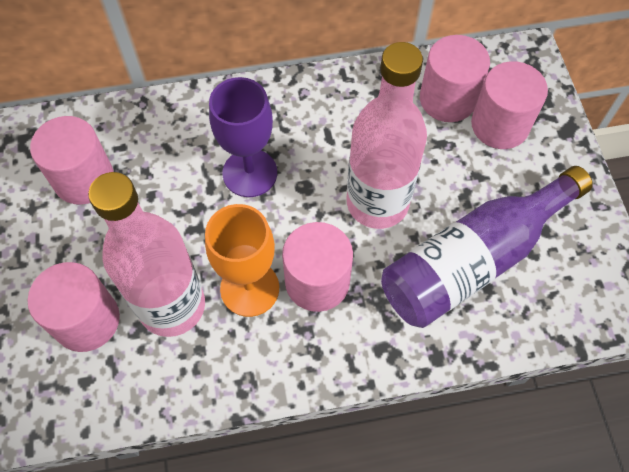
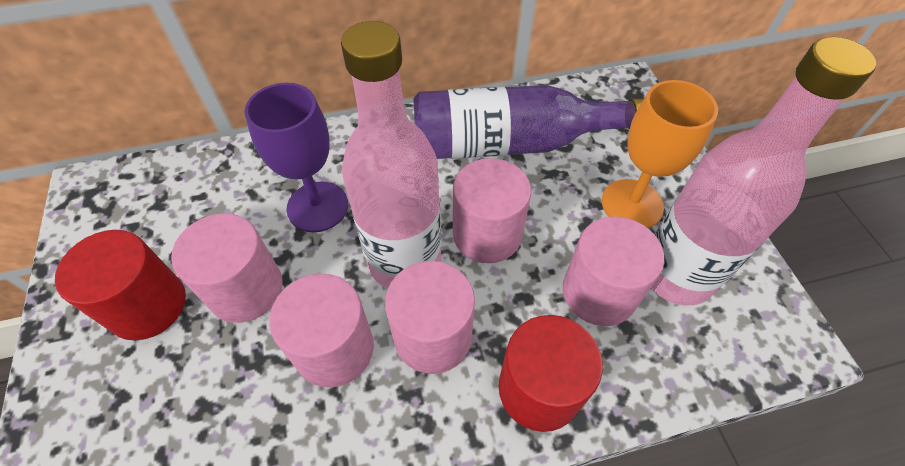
red cylinder: 0 -> 2

